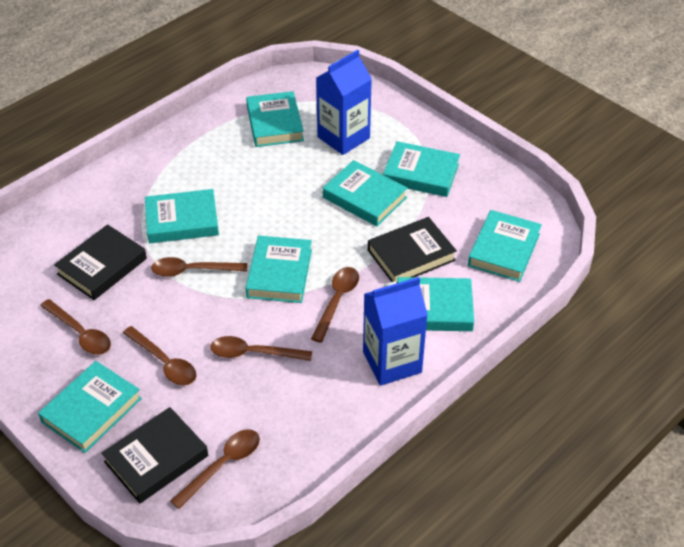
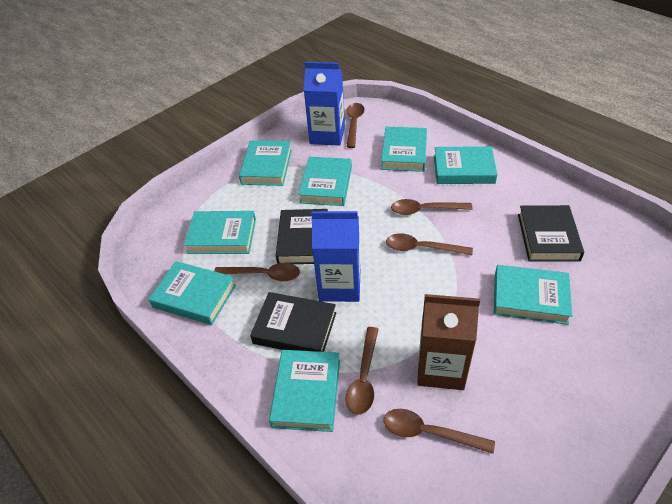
brown carton: 0 -> 1

